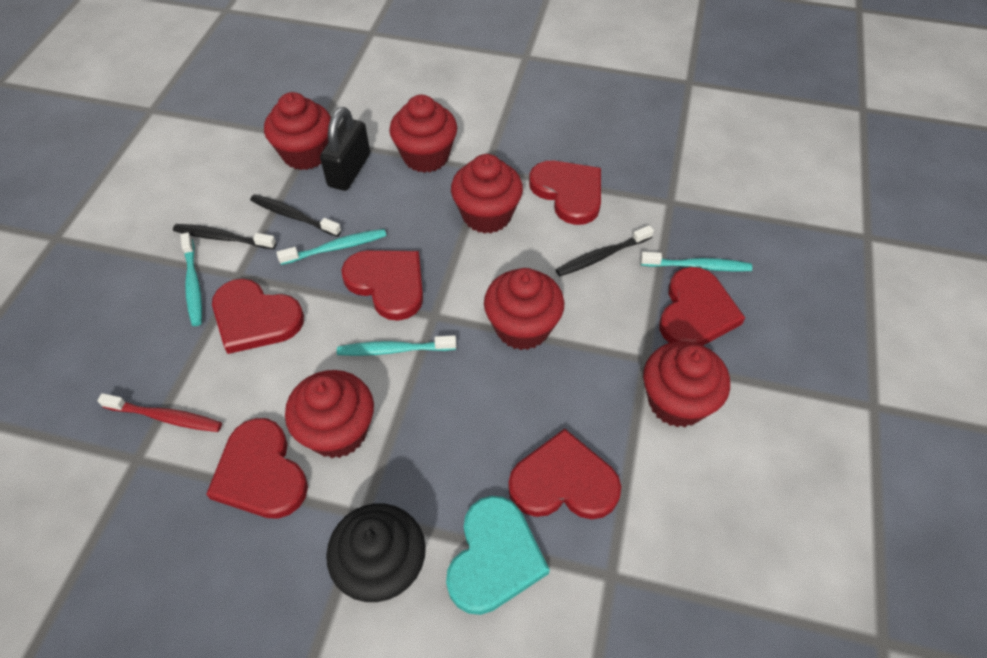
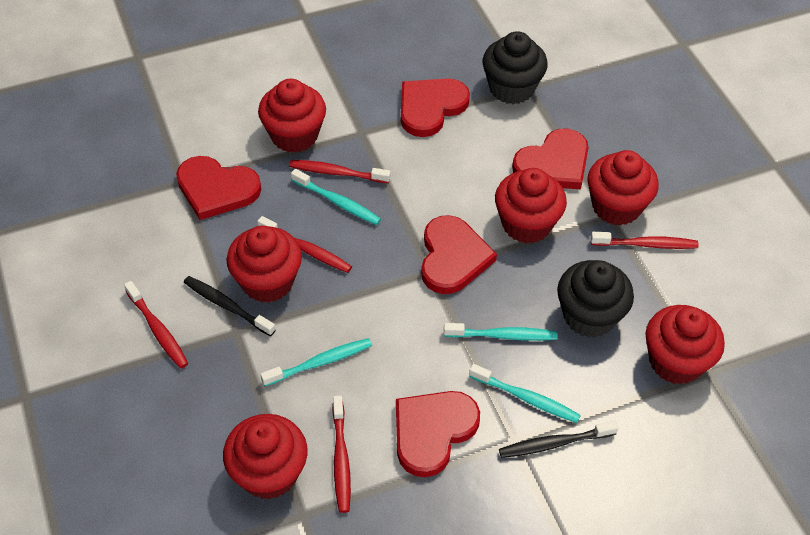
black cupcake: 1 -> 2
black padlock: 1 -> 0
black toothbrush: 3 -> 2
red heart: 6 -> 5
red toothbrush: 1 -> 5
turquoise heart: 1 -> 0

